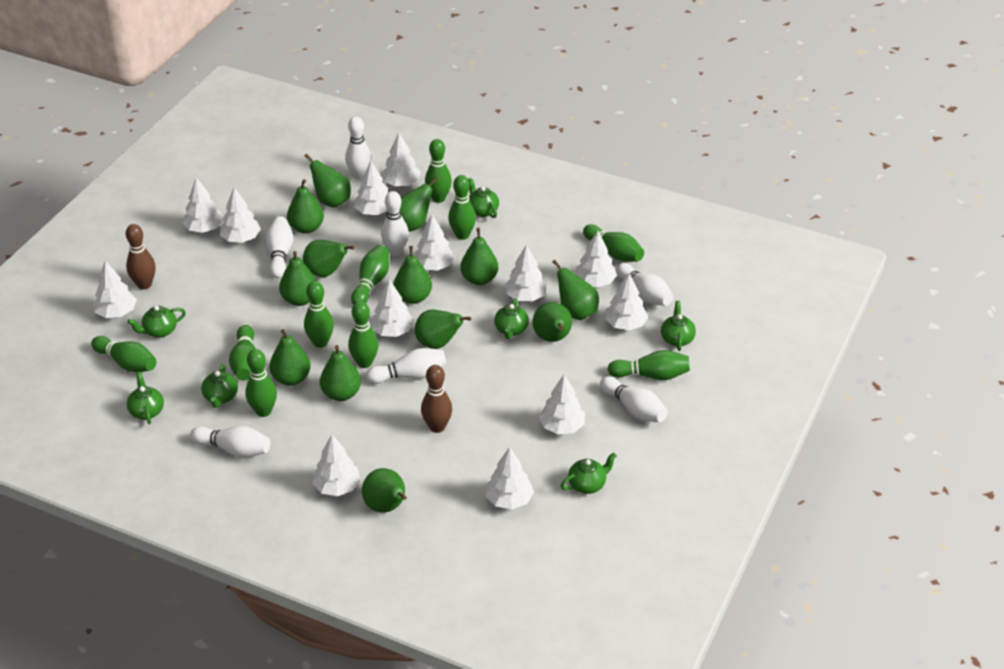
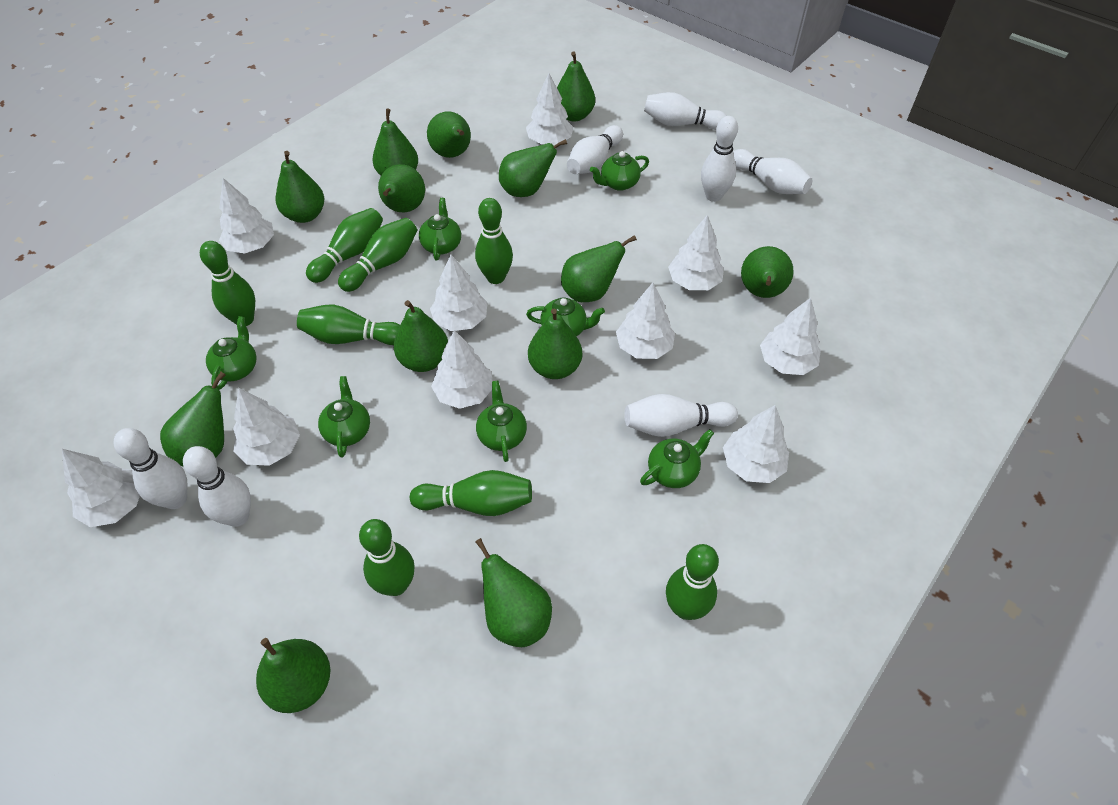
brown bowling pin: 2 -> 0
green bowling pin: 10 -> 8
white tree: 13 -> 10

